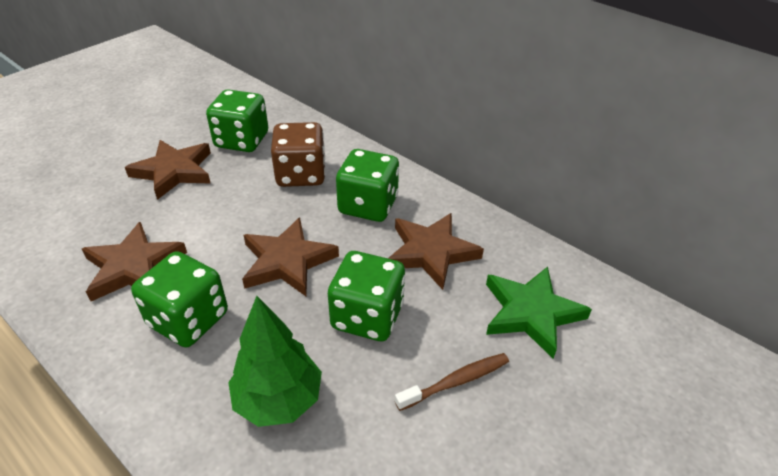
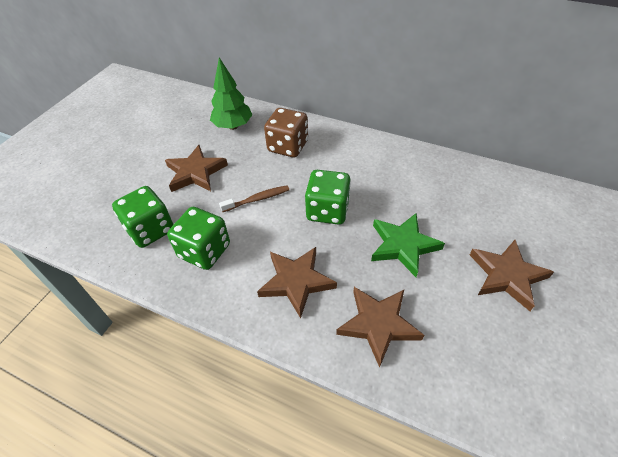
green dice: 4 -> 3

